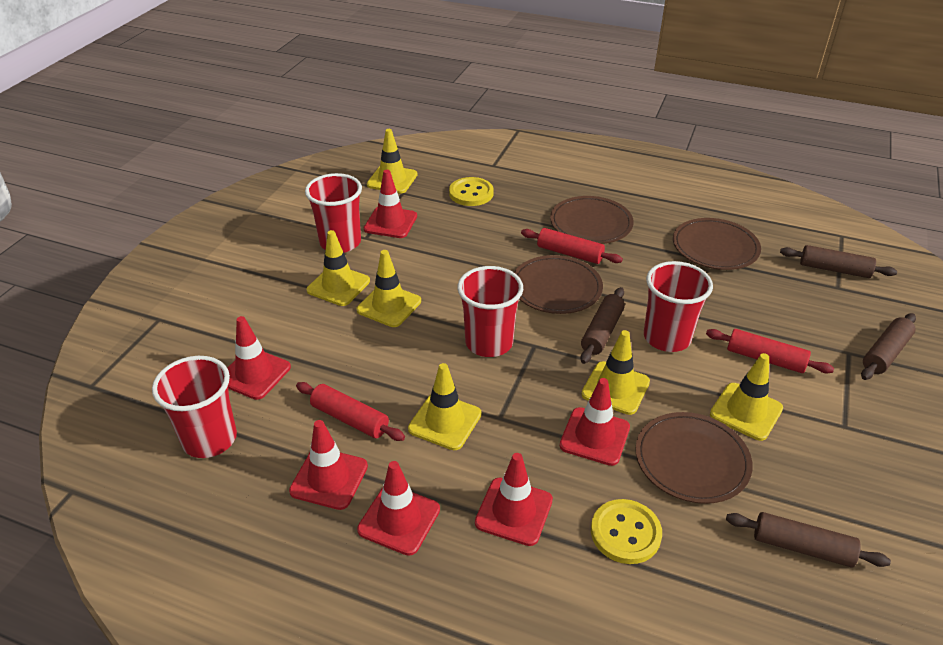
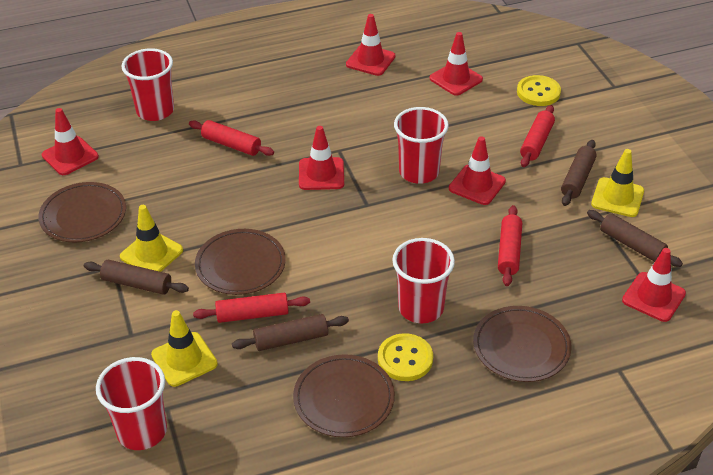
red rolling pin: 3 -> 4
yellow traffic cone: 6 -> 3

